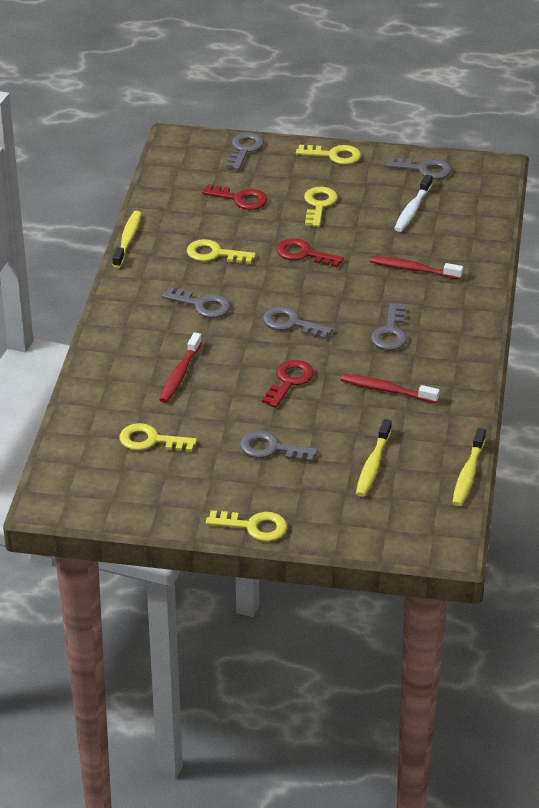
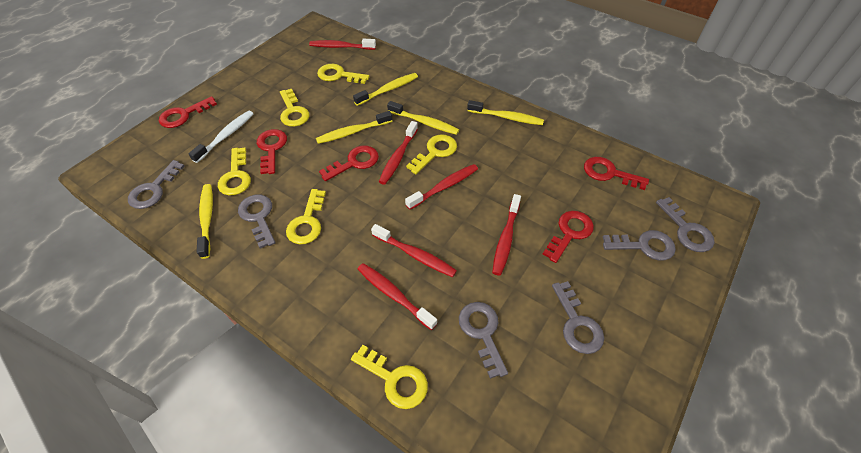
red key: 3 -> 5
red toothbrush: 3 -> 6
yellow key: 5 -> 6
yellow toothbrush: 3 -> 5

